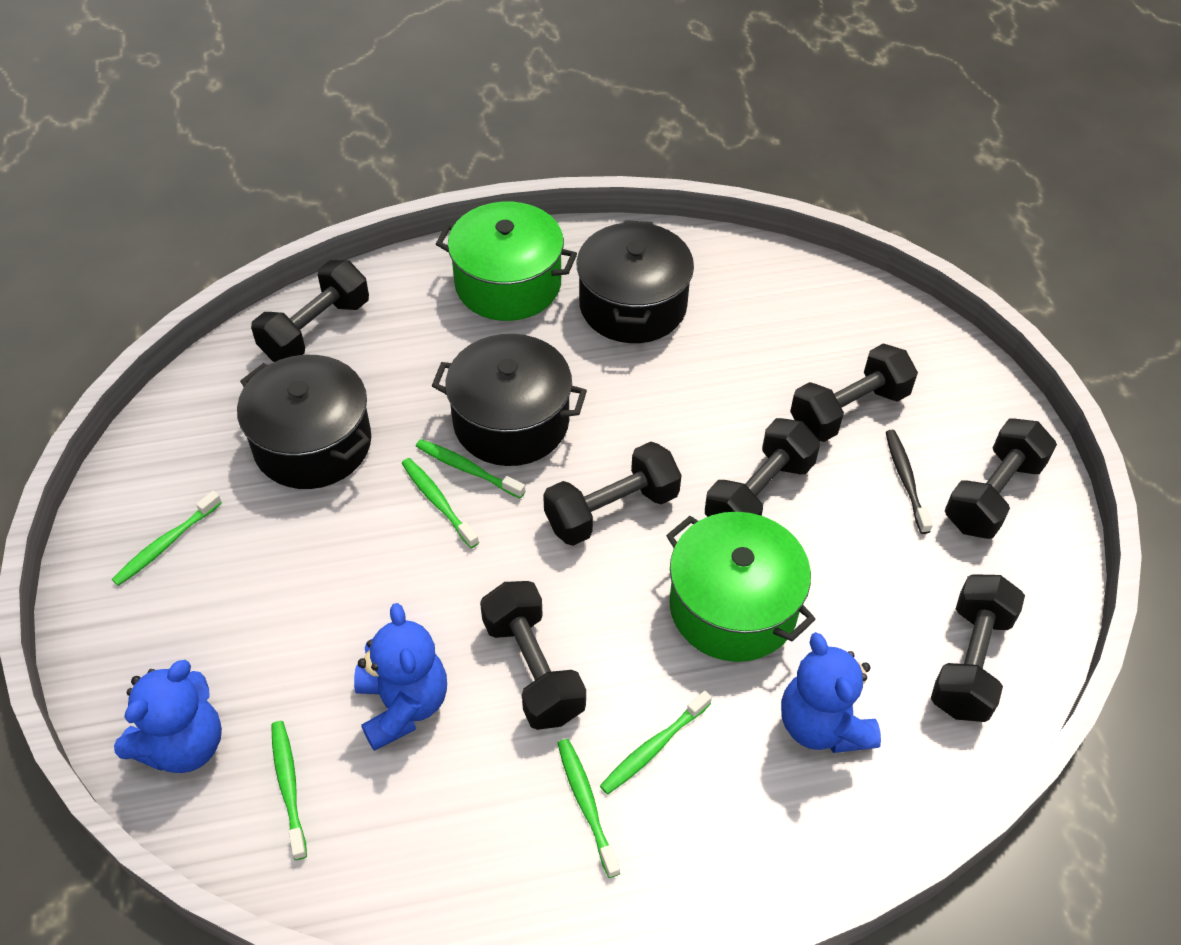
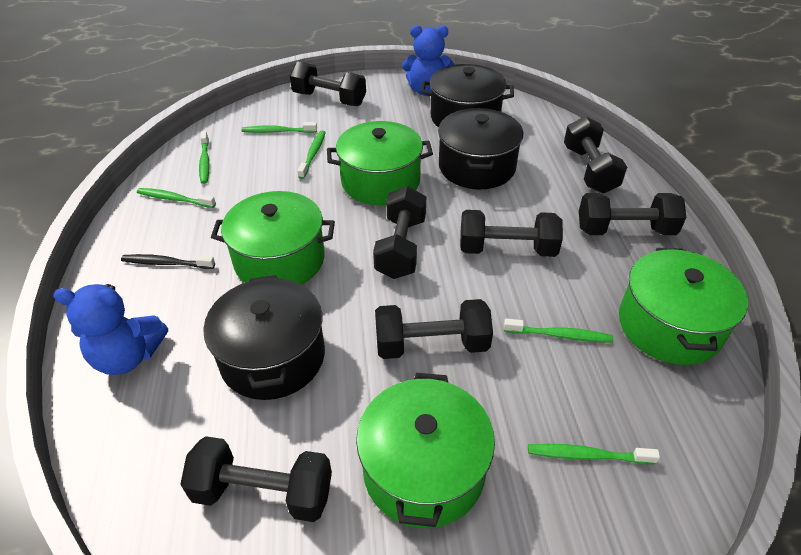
blue teddy bear: 3 -> 2
green pot: 2 -> 4

